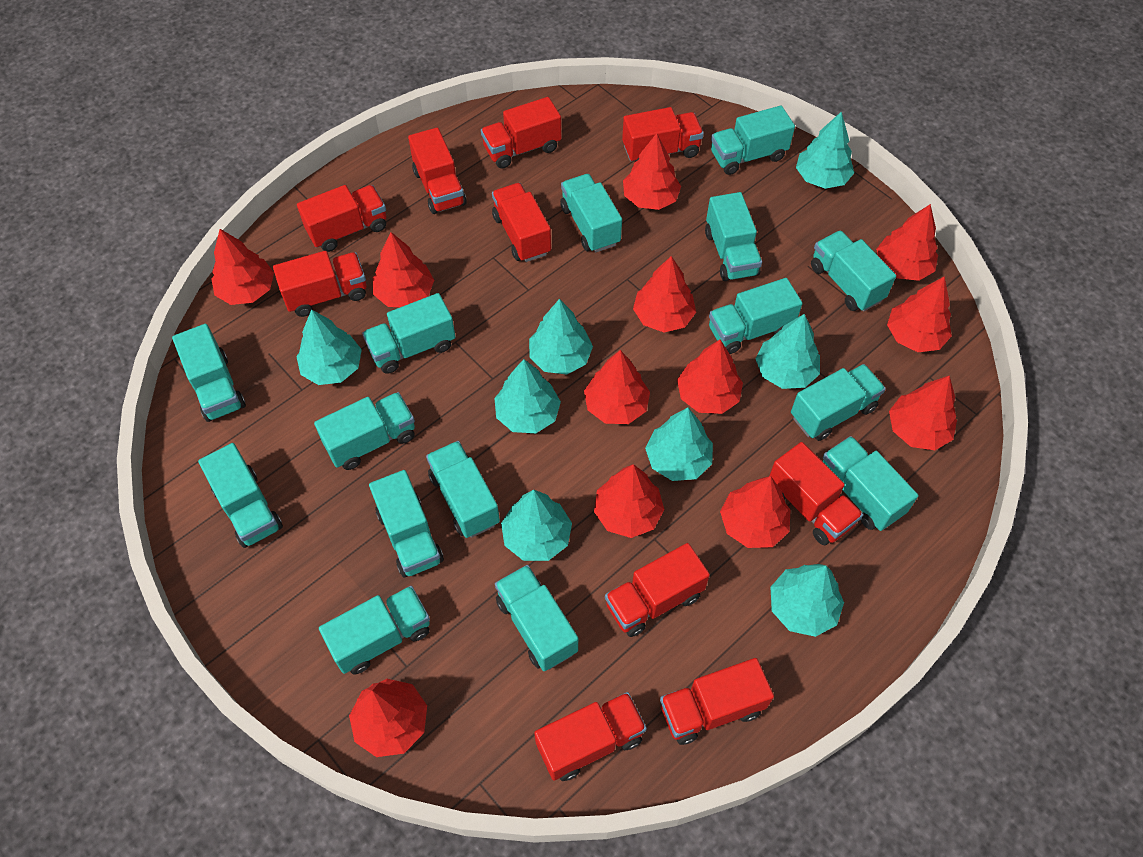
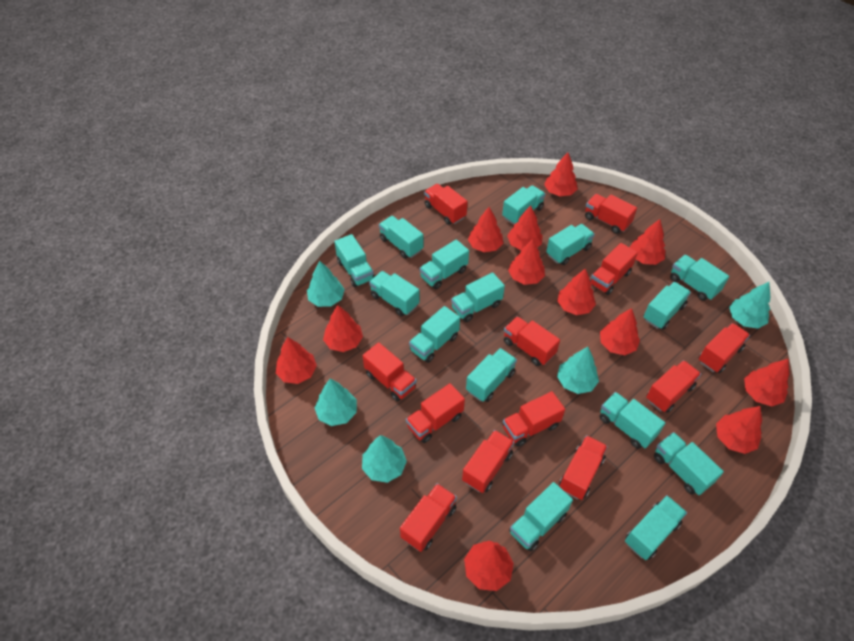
red truck: 10 -> 12
turquoise tree: 8 -> 5

